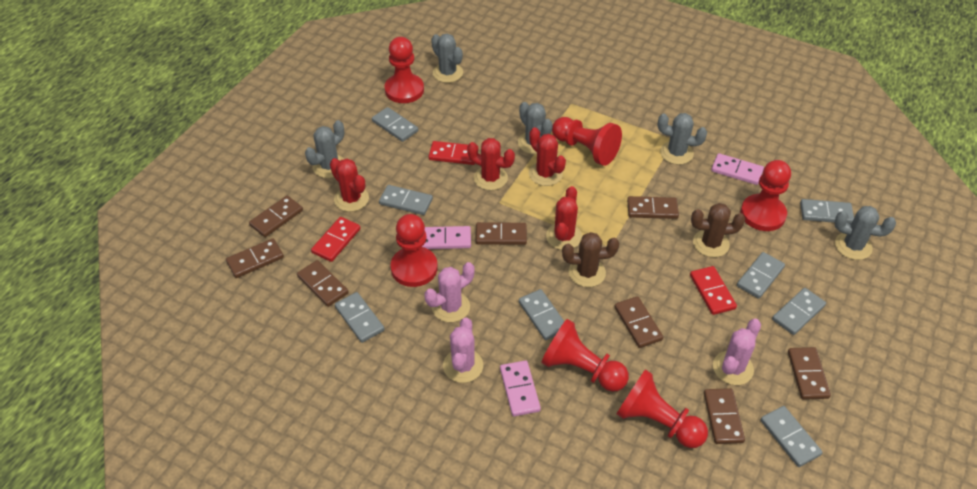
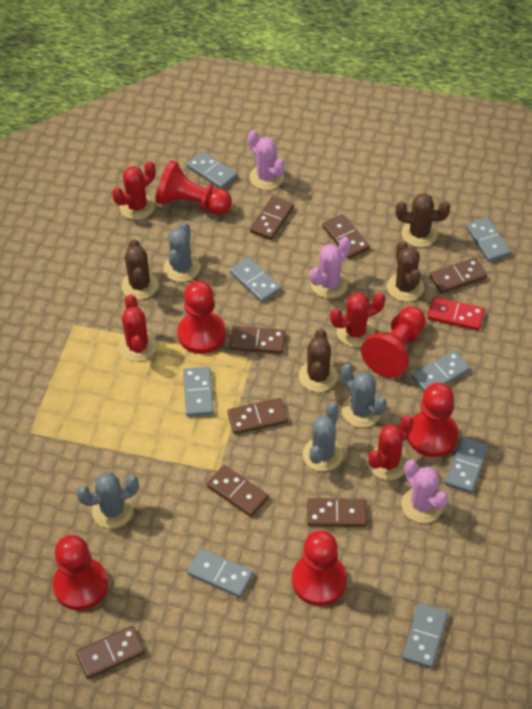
brown cactus: 2 -> 4
grey cactus: 5 -> 4
pink domino: 3 -> 0
red domino: 3 -> 1

